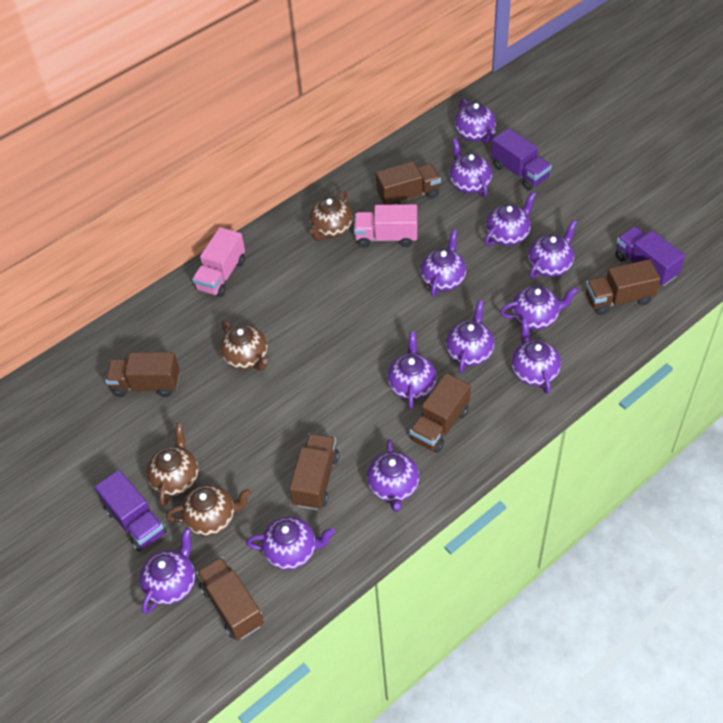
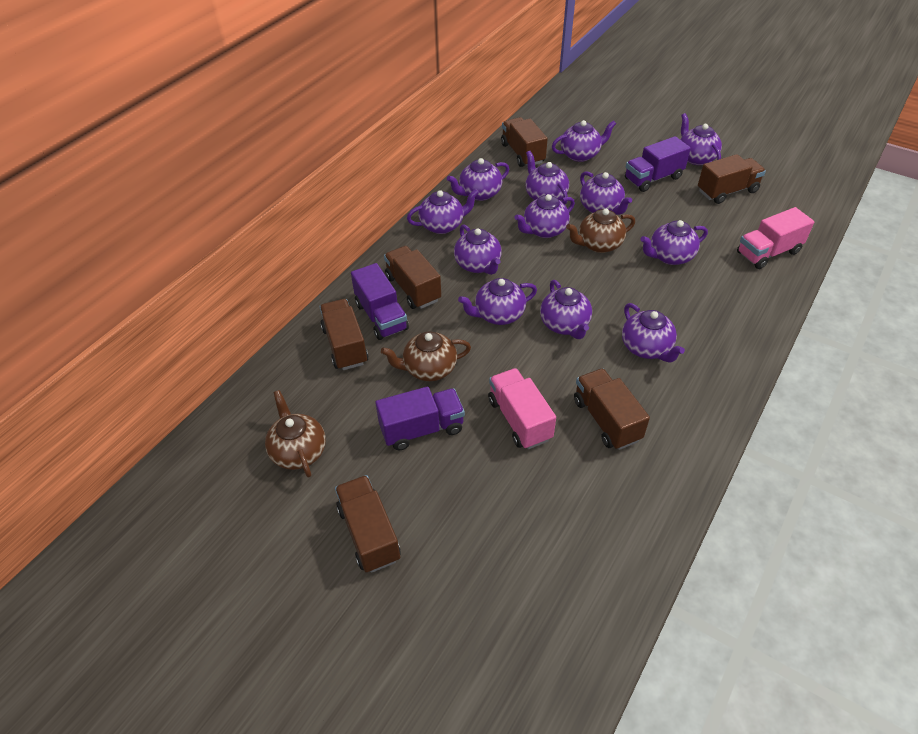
brown teapot: 4 -> 3

